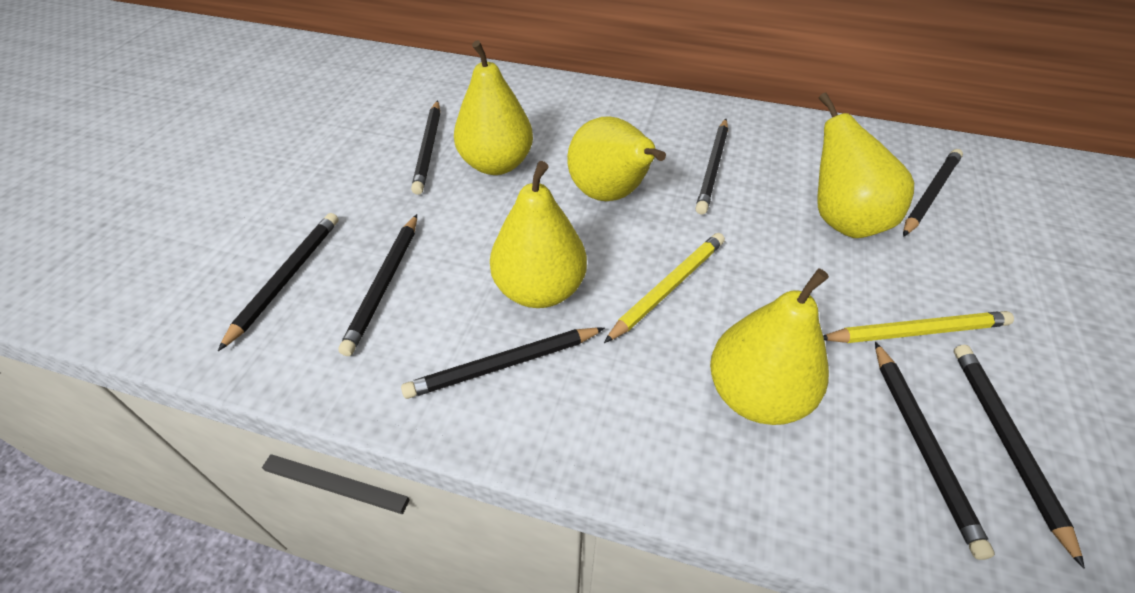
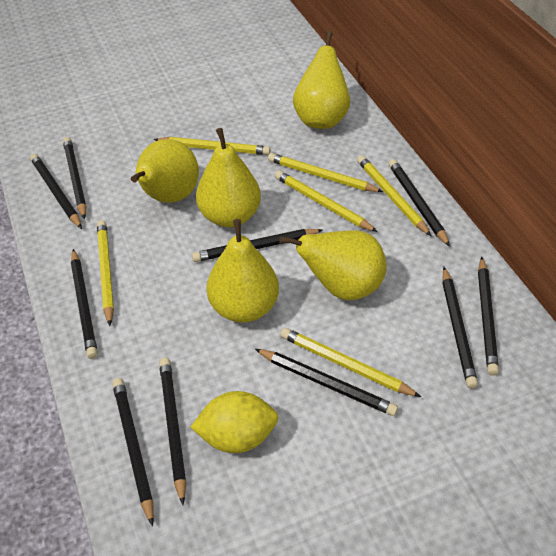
black pencil: 8 -> 10
yellow lemon: 0 -> 1
yellow pencil: 2 -> 6

